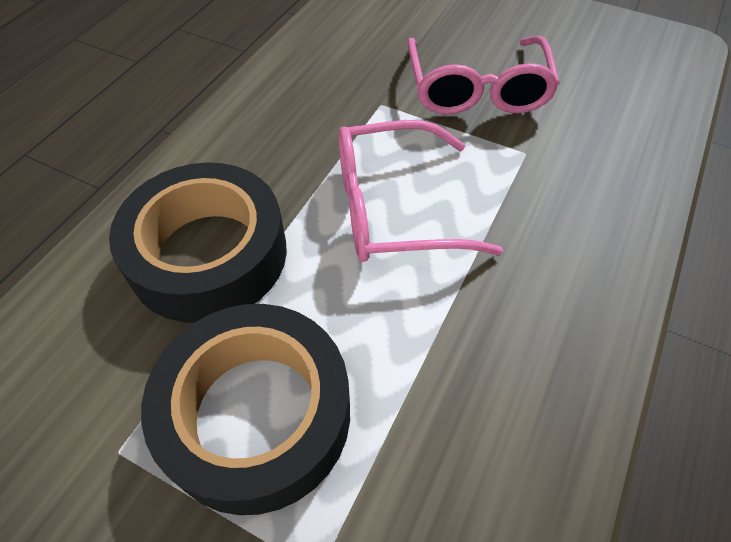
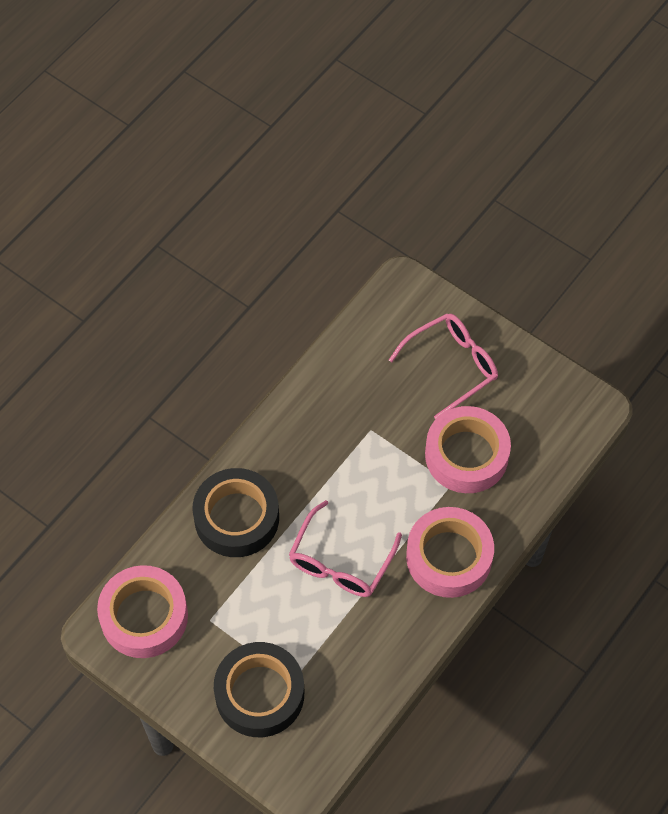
pink tape: 0 -> 3

